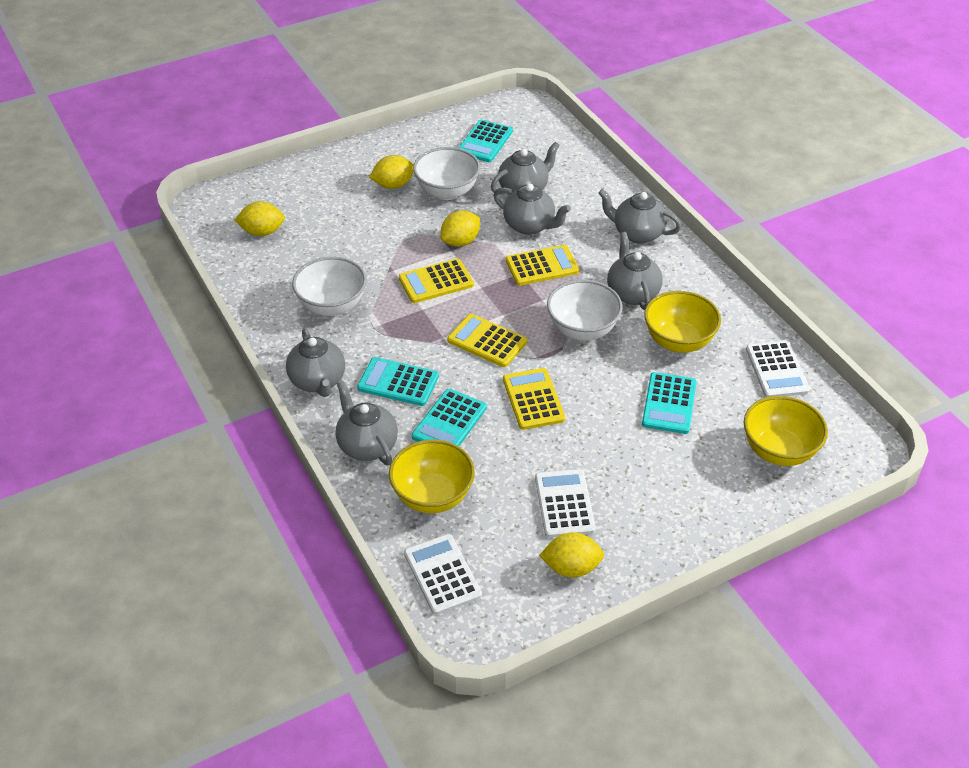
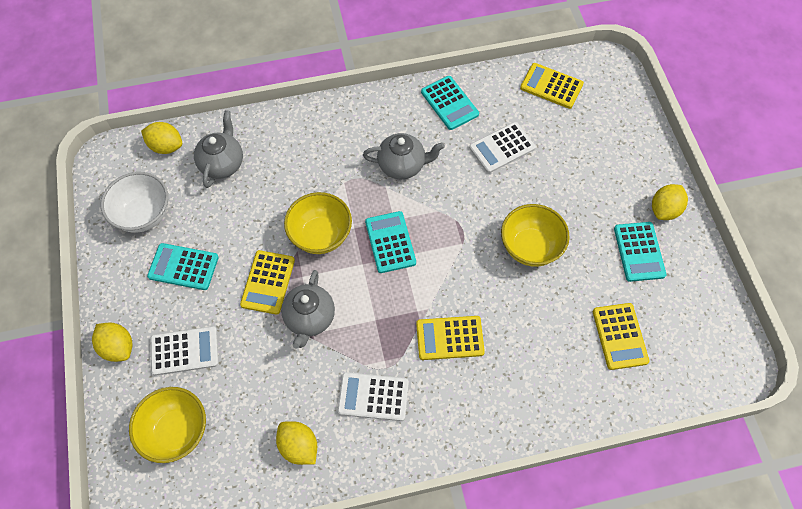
grey teapot: 6 -> 3
white bowl: 3 -> 1

